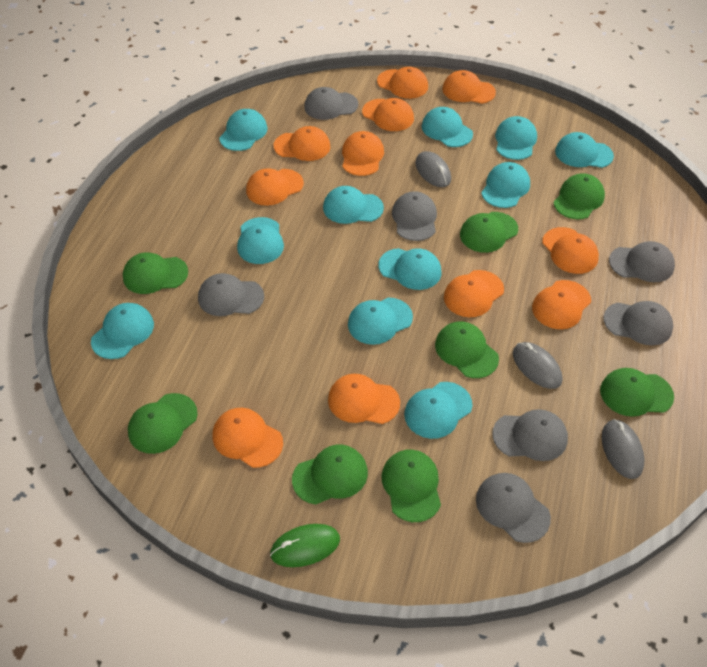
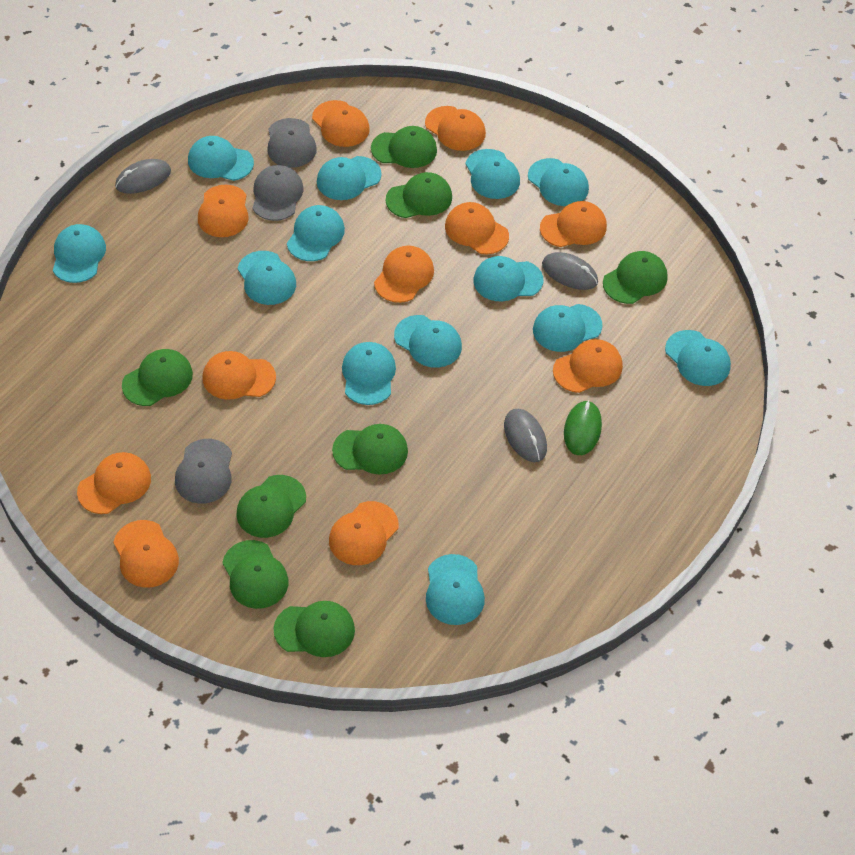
grey cap: 7 -> 3
turquoise cap: 11 -> 13

